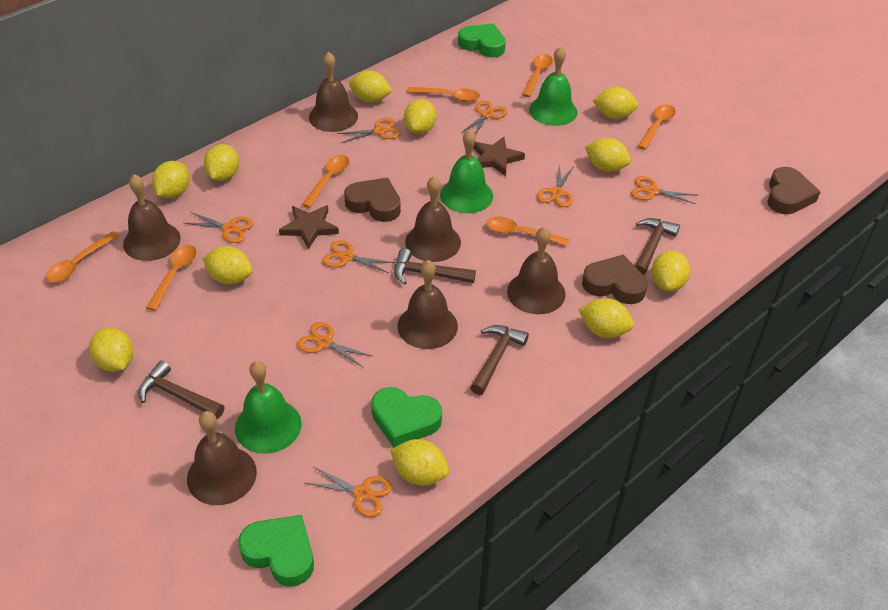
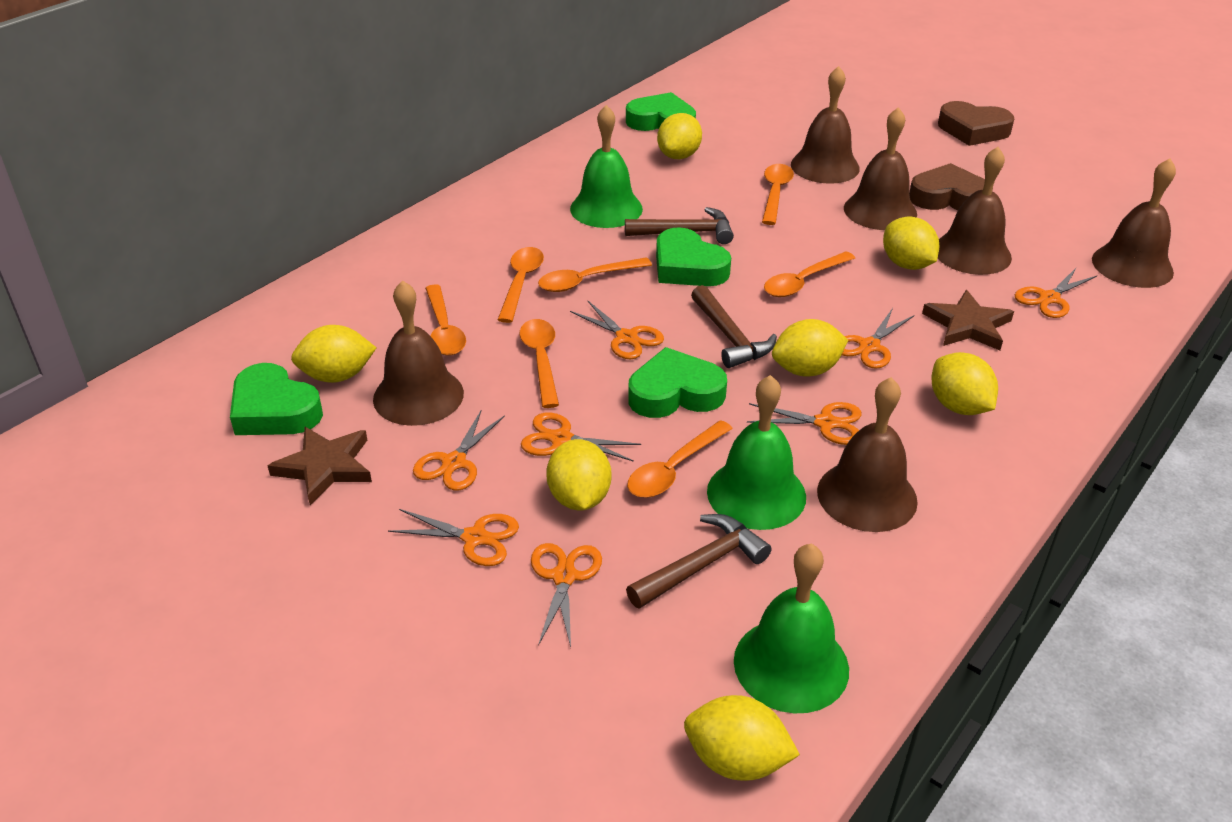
brown hammer: 4 -> 3
brown heart: 3 -> 2
green heart: 3 -> 4
yellow lemon: 11 -> 7

